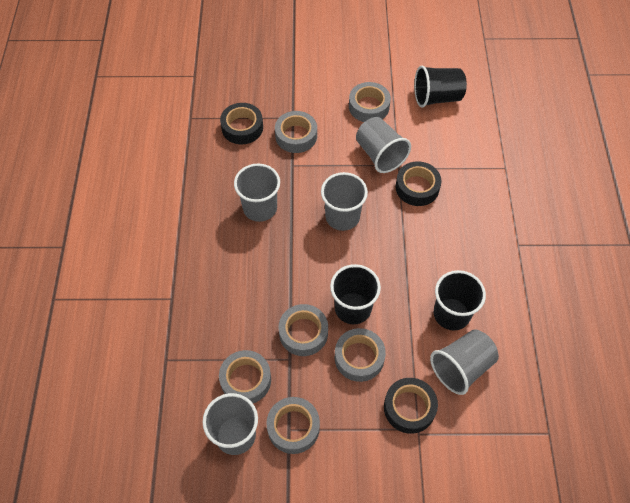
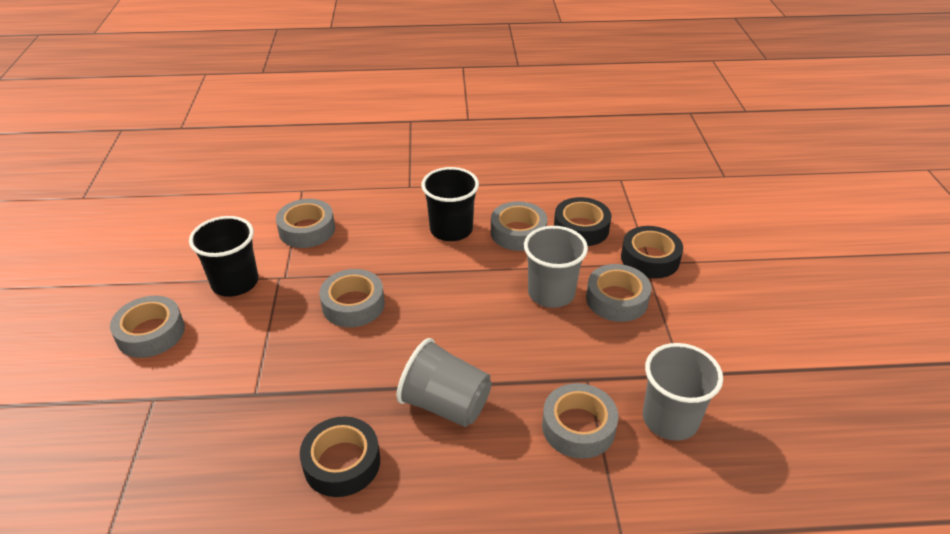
black cup: 3 -> 2
grey cup: 5 -> 3

